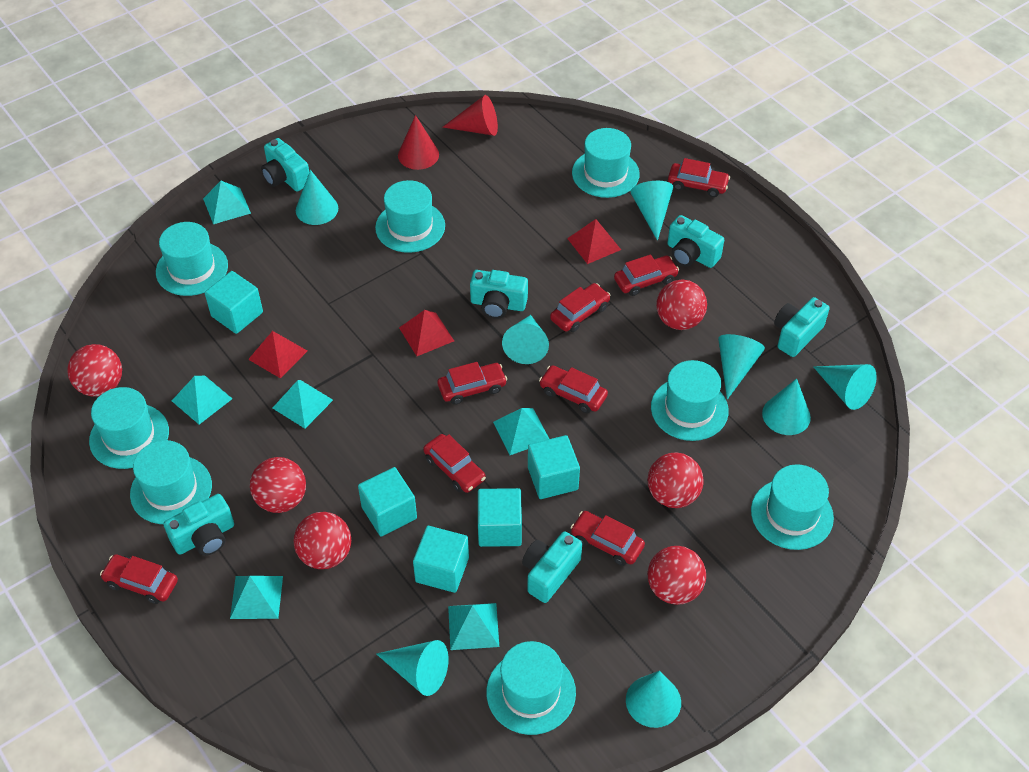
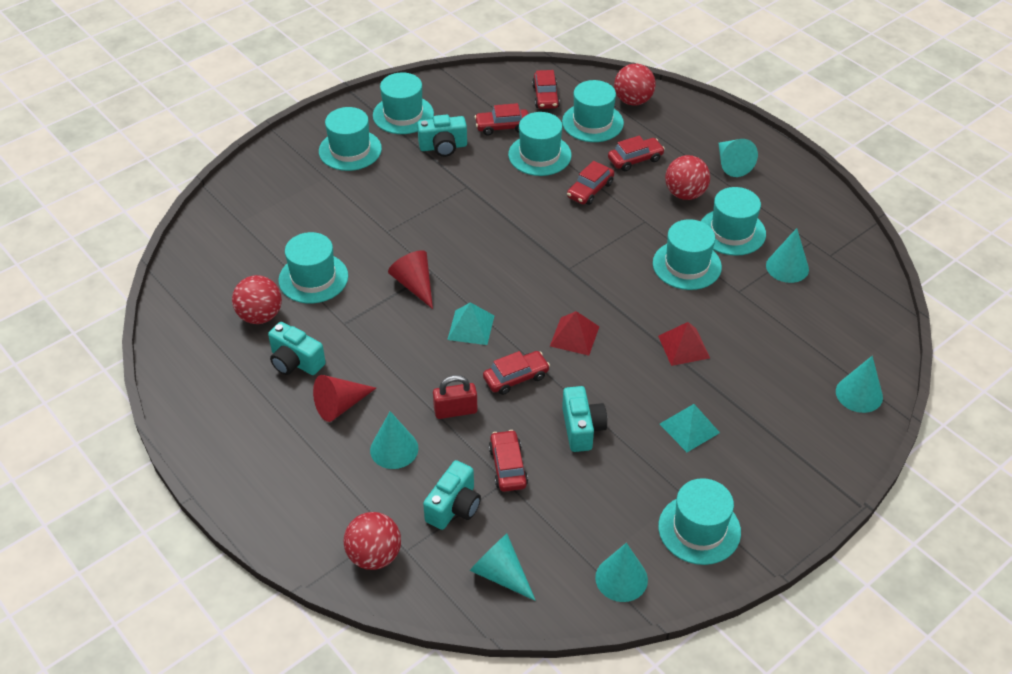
red ball: 6 -> 4
red car: 8 -> 6
red padlock: 0 -> 1
red pyramid: 3 -> 2
turquoise camera: 6 -> 4
turquoise cone: 8 -> 6
turquoise cube: 5 -> 0
turquoise pyramid: 6 -> 2

